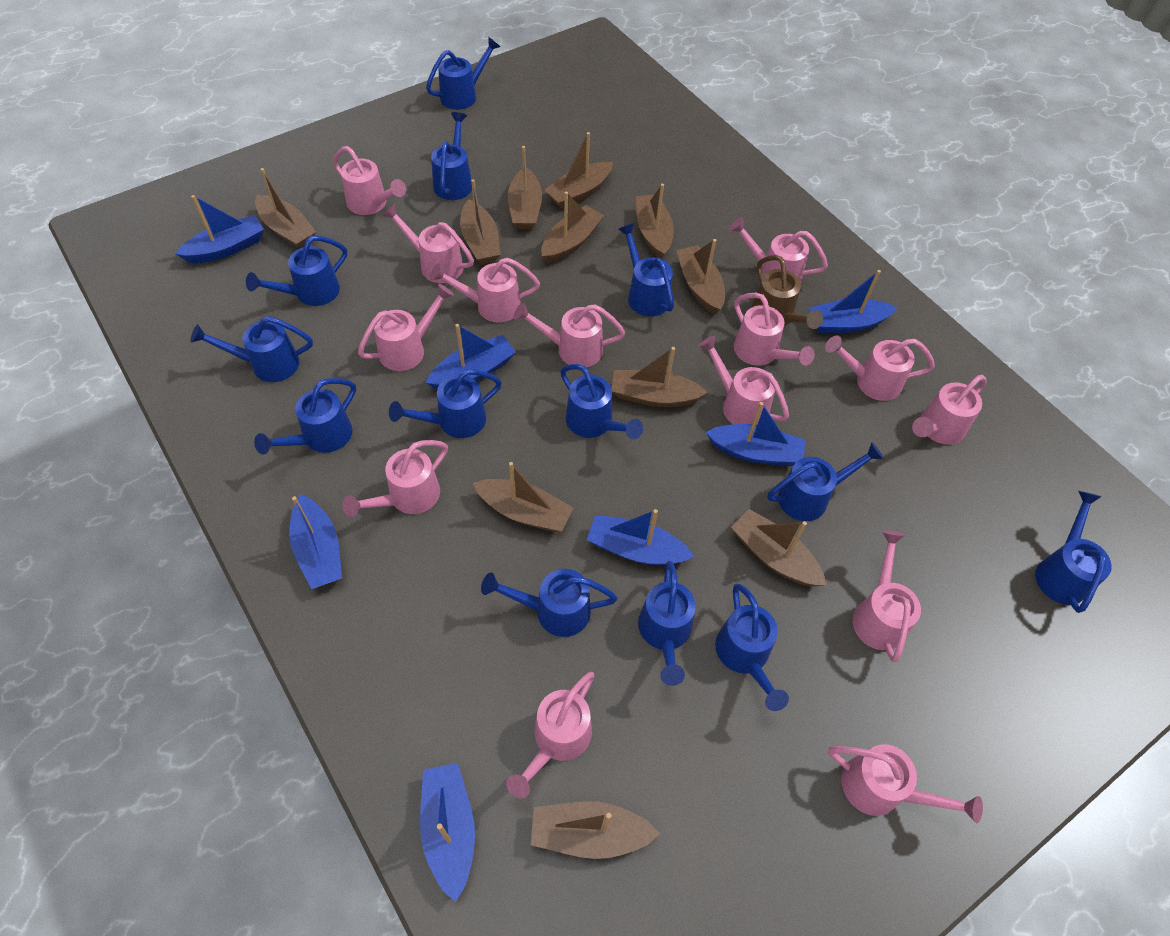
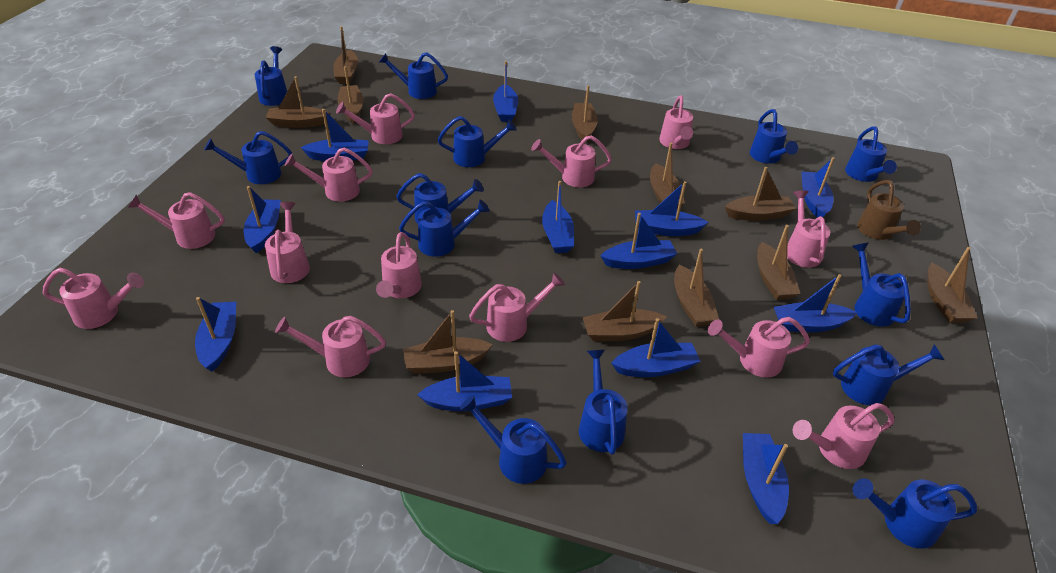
blue boat: 7 -> 12
pink watering can: 14 -> 13

